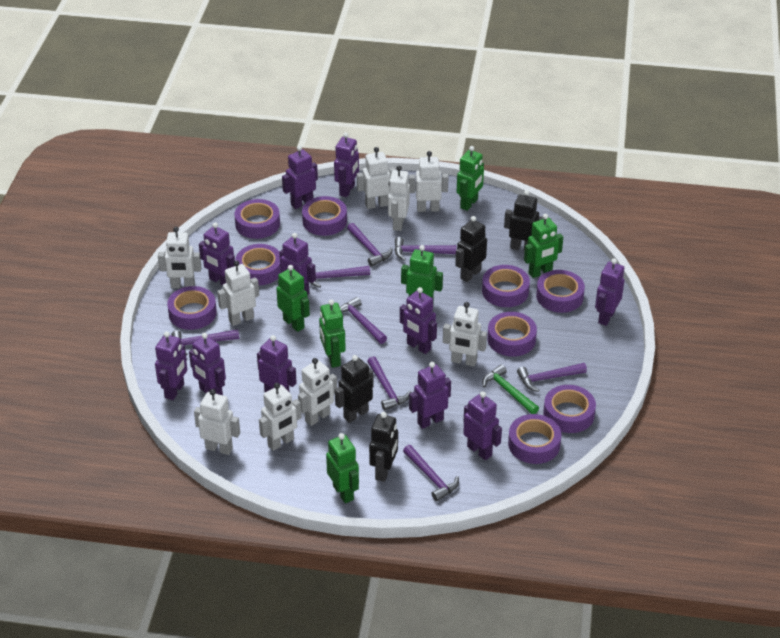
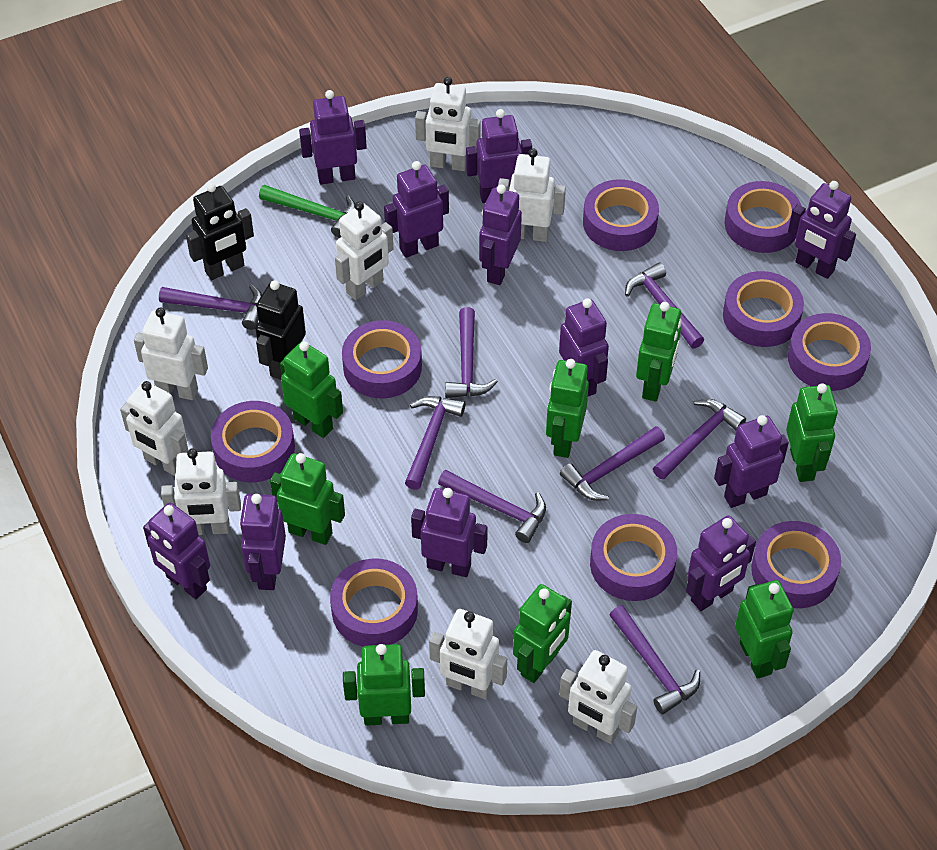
black robot: 4 -> 2
green robot: 6 -> 8
white robot: 9 -> 8

